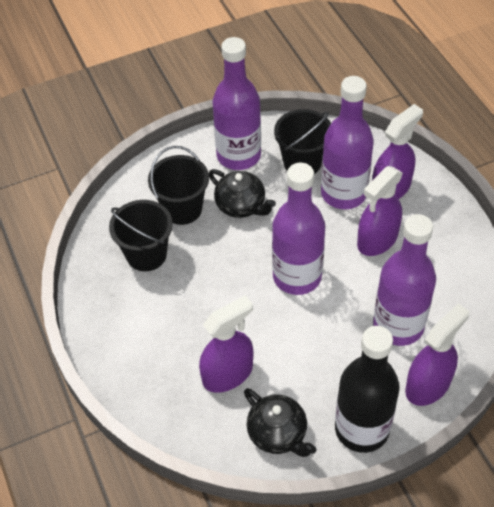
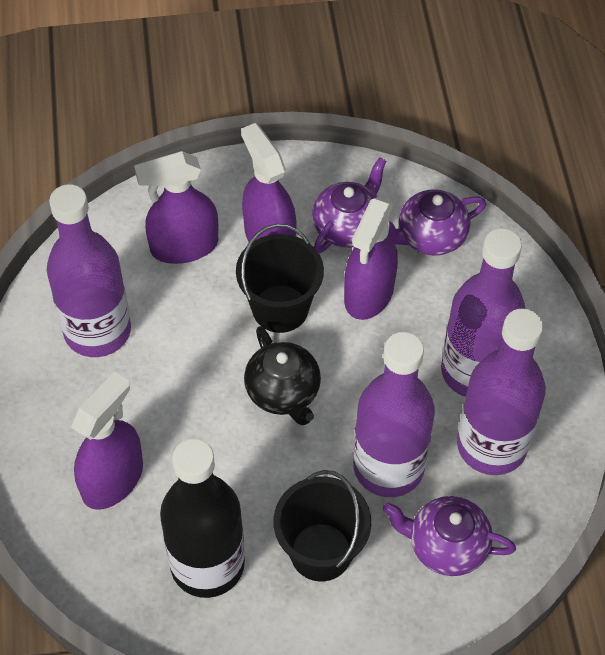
black bucket: 3 -> 2
black teapot: 2 -> 1
purple teapot: 0 -> 3

